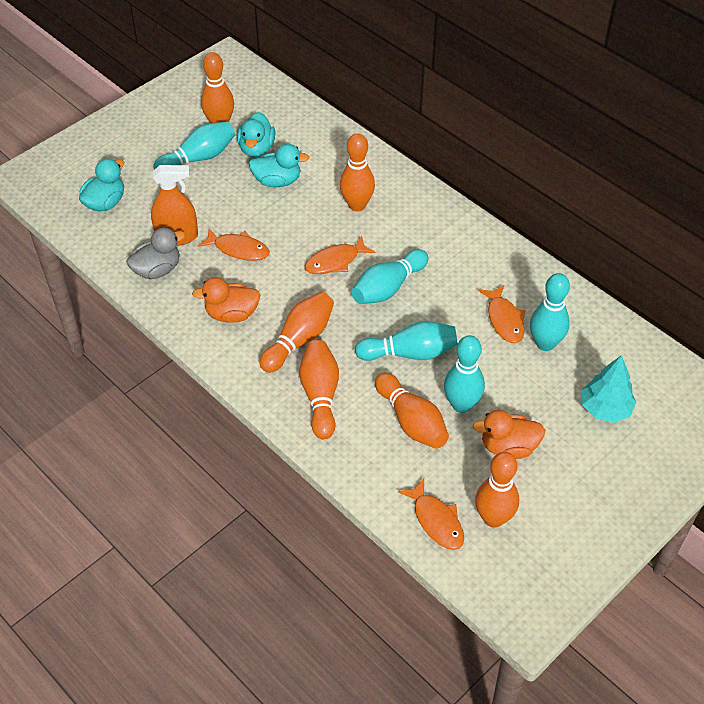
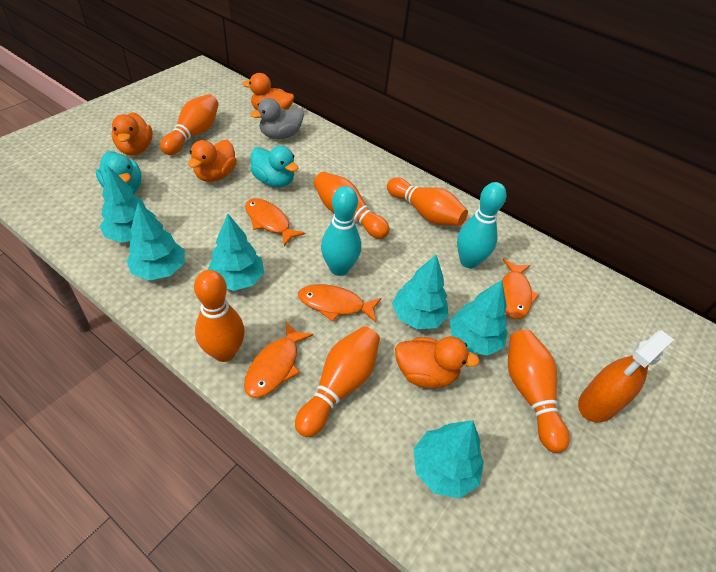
orange duck: 2 -> 4
turquoise bowling pin: 5 -> 2
turquoise duck: 3 -> 2
turquoise tree: 1 -> 6

